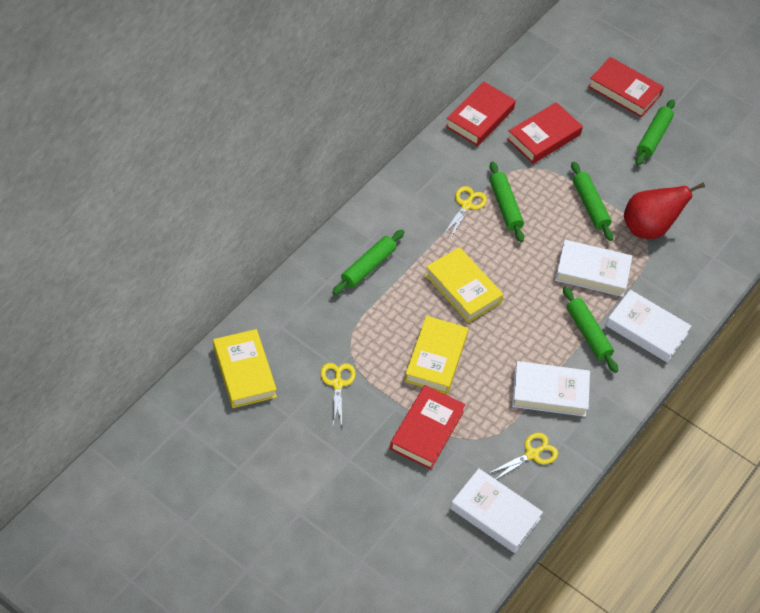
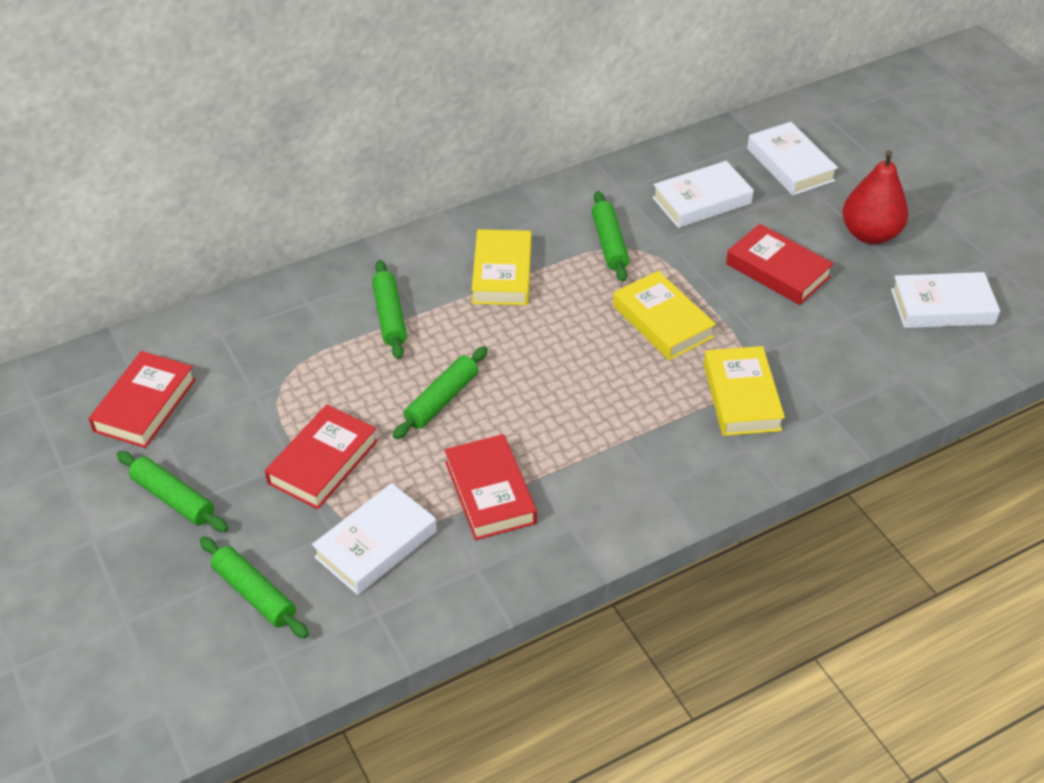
yellow scissors: 3 -> 0

